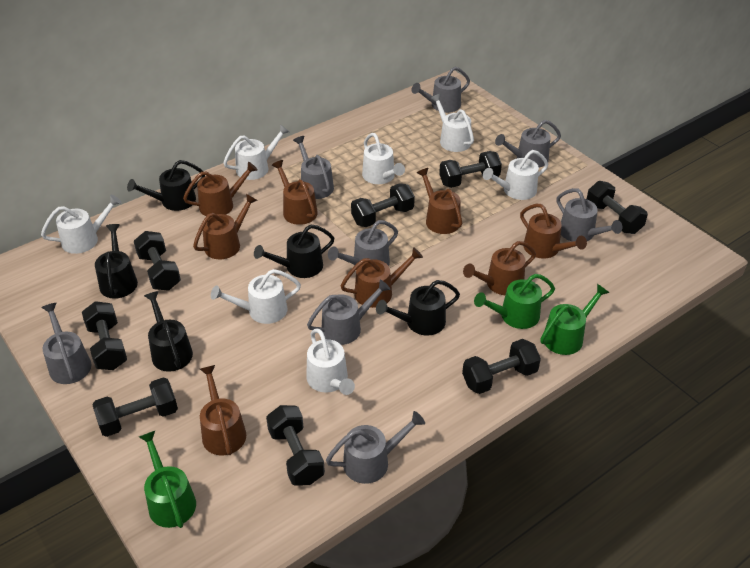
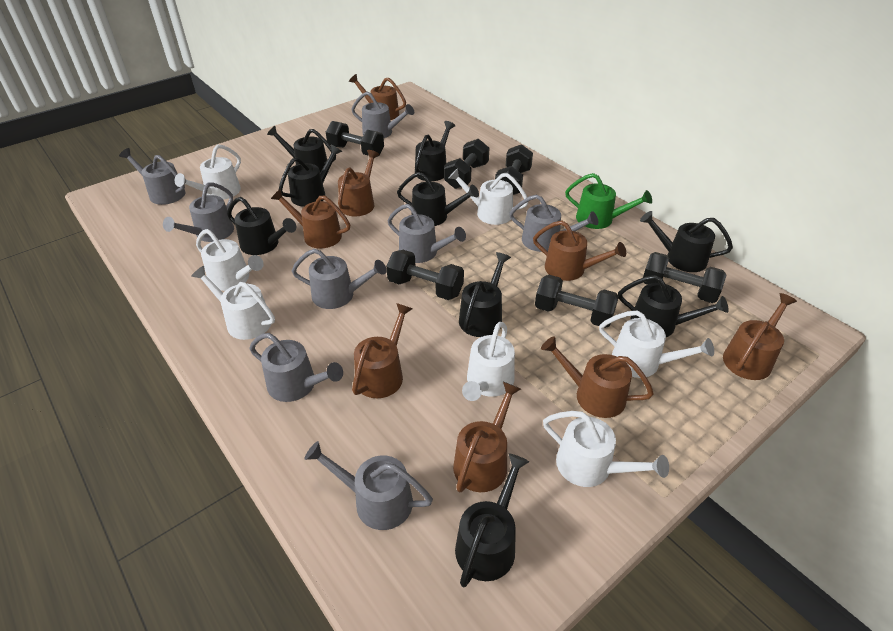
black dumbbell: 8 -> 6
black watering can: 5 -> 9
green watering can: 3 -> 1

